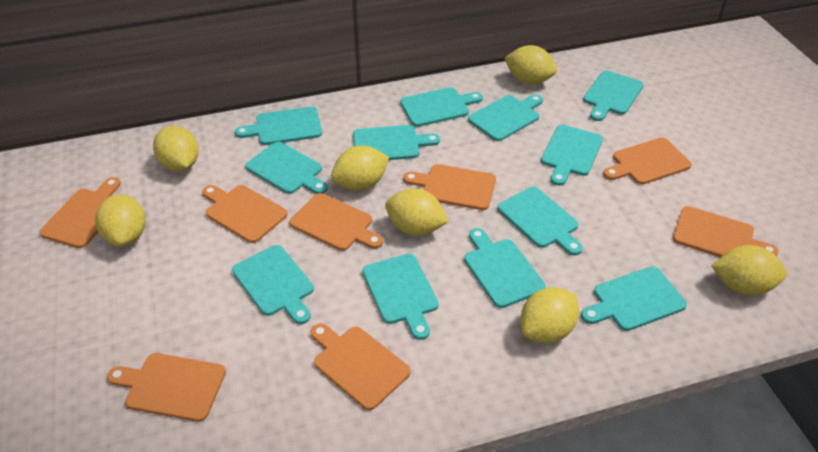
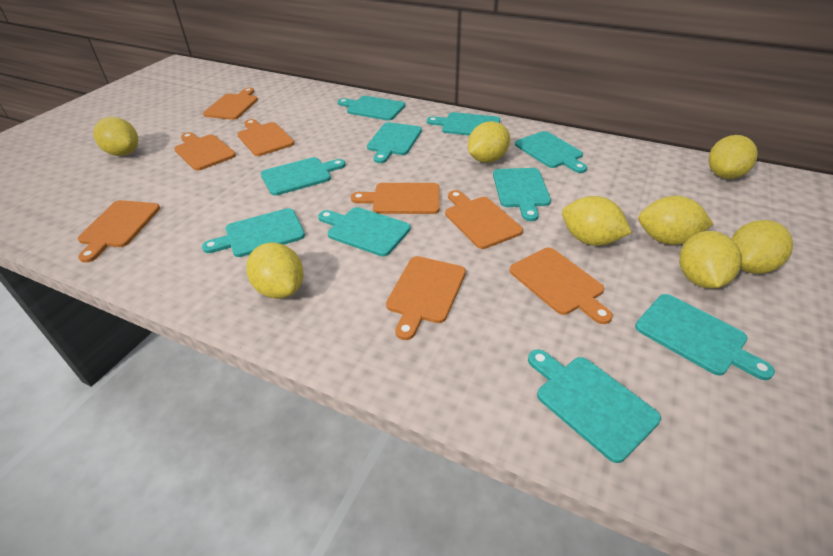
turquoise cutting board: 12 -> 10
yellow lemon: 7 -> 8

